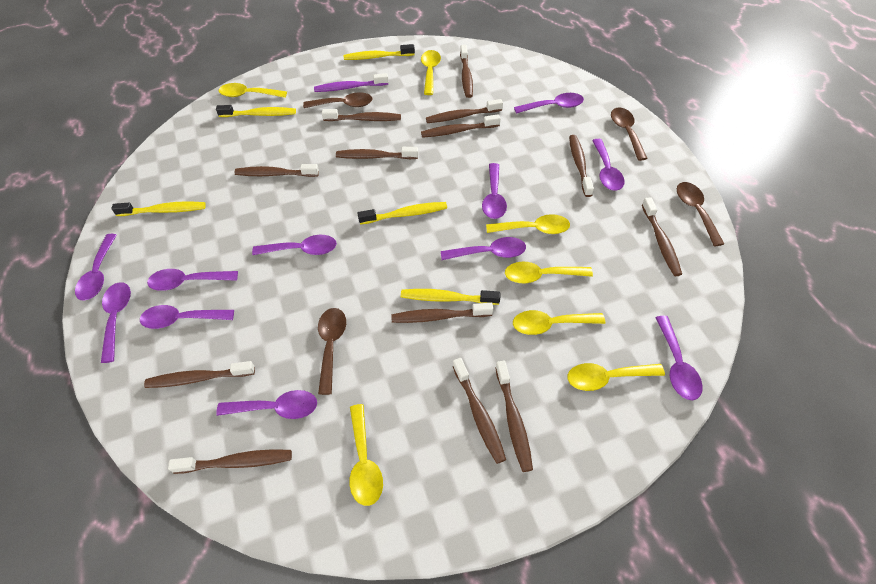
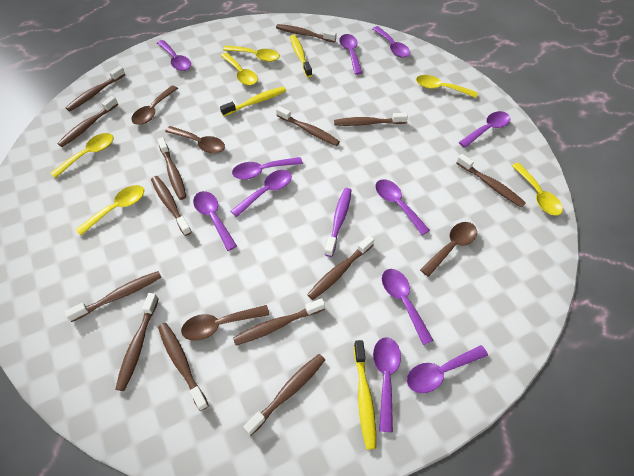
brown toothbrush: 13 -> 14
yellow spoon: 7 -> 6
yellow toothbrush: 5 -> 3

